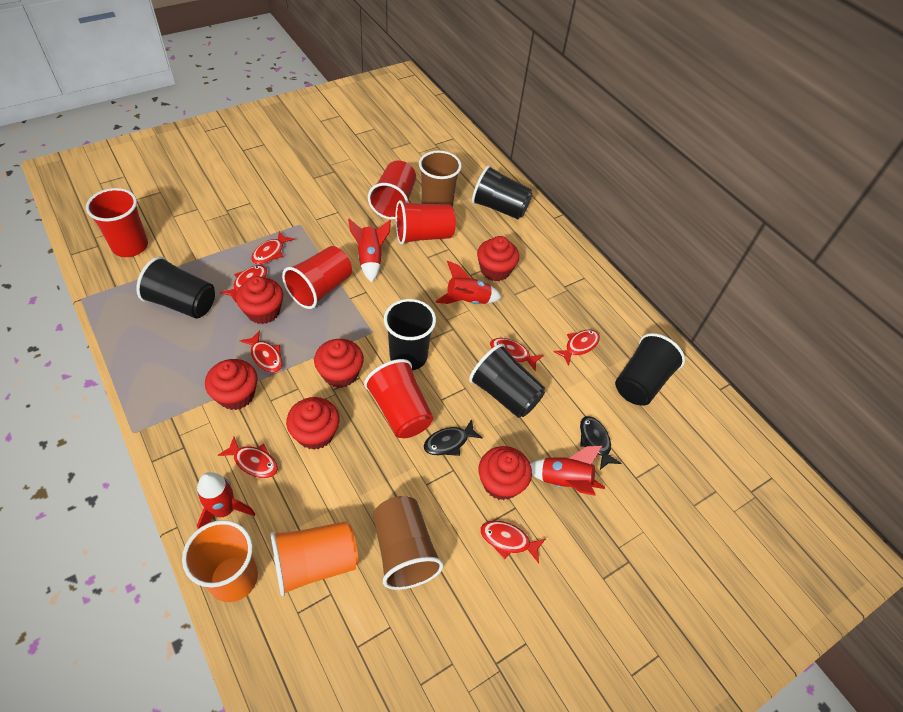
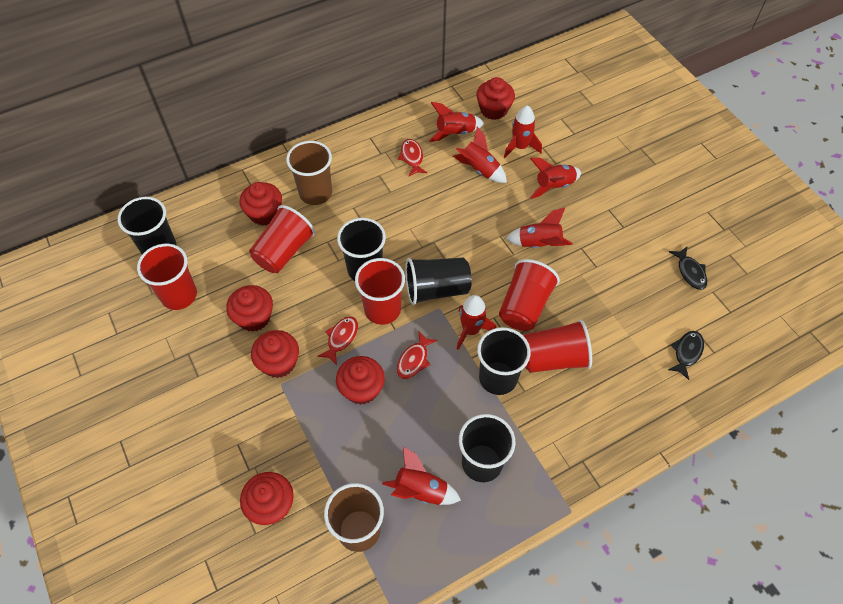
orange cup: 2 -> 0
red fish: 7 -> 3
red rocket: 4 -> 7

